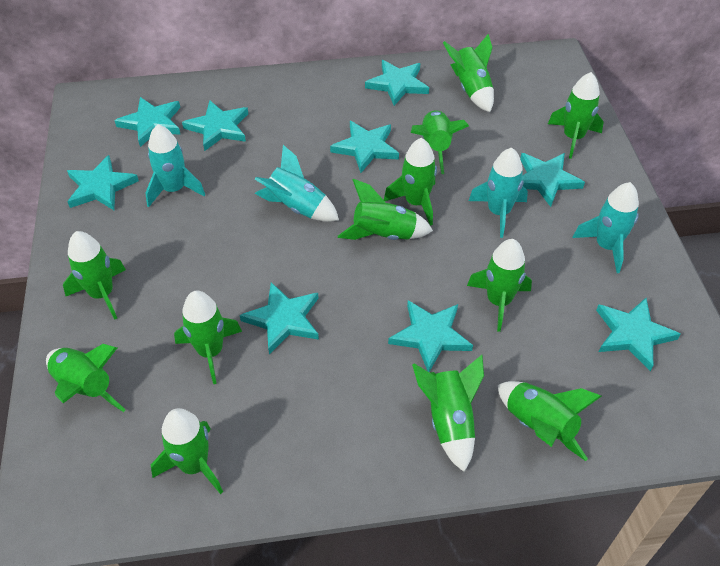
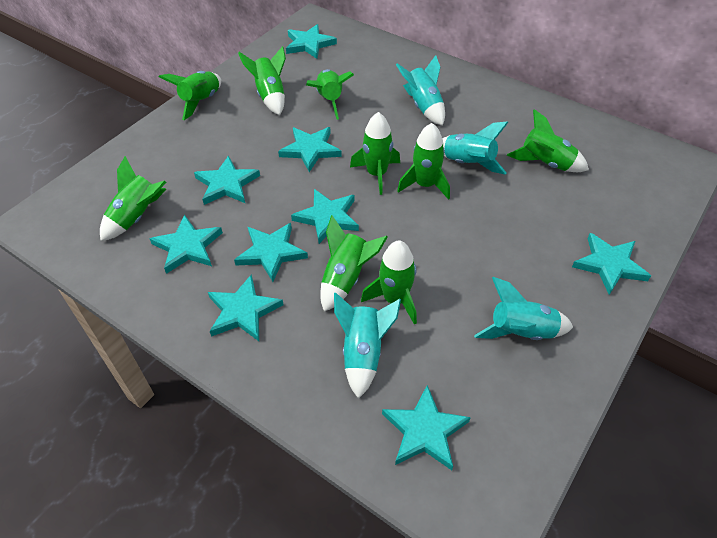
green rocket: 12 -> 9

